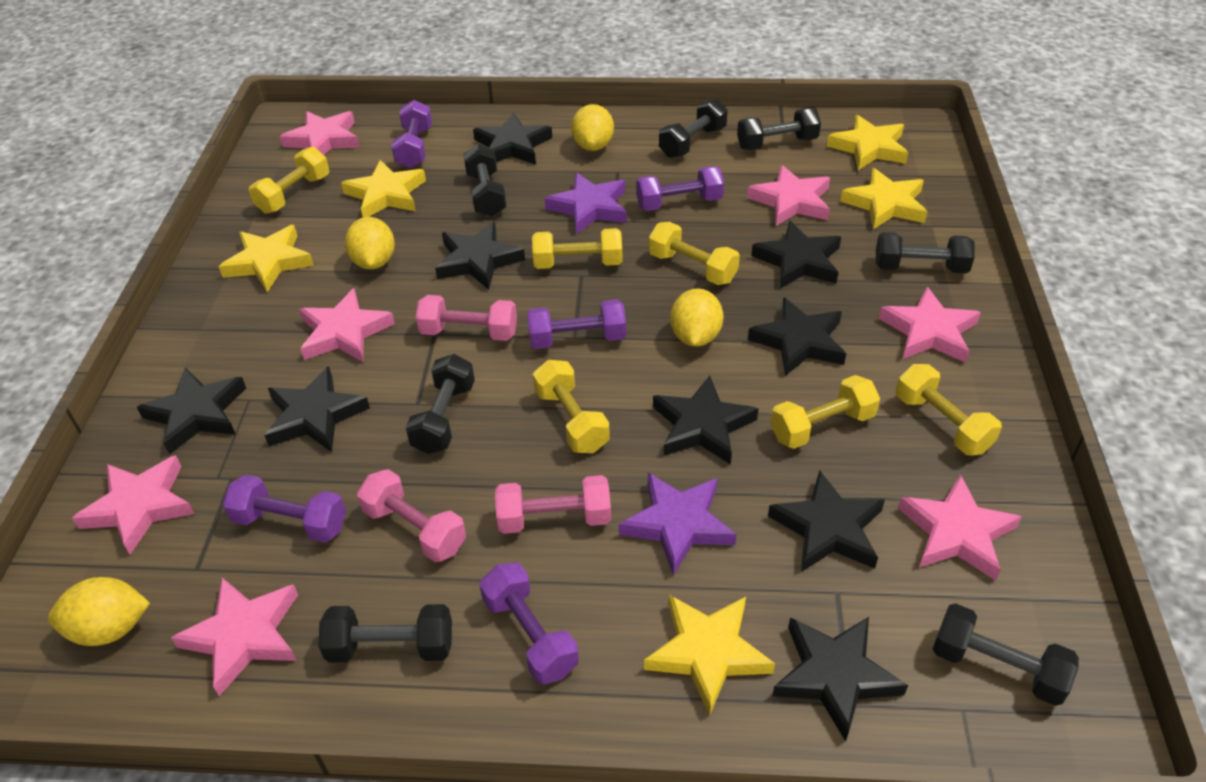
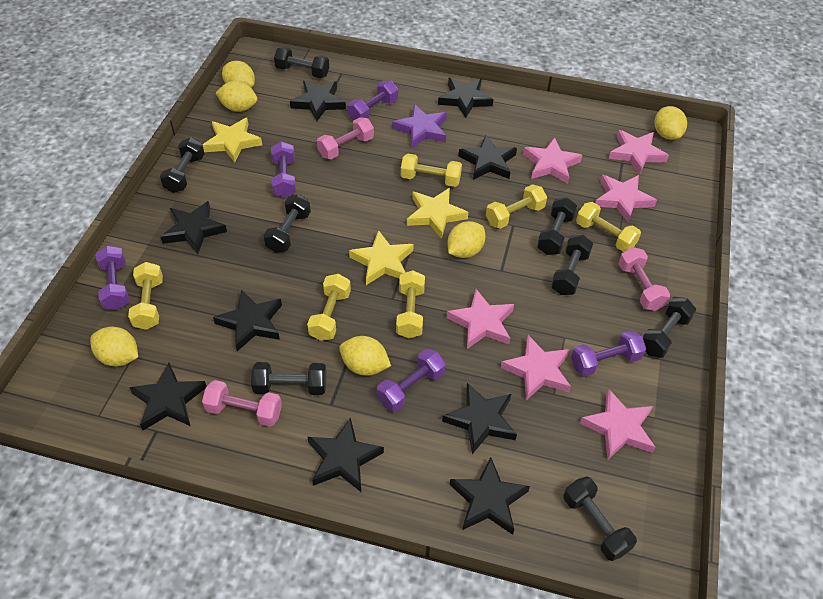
black dumbbell: 7 -> 8
pink star: 7 -> 6
purple star: 2 -> 1
yellow lemon: 4 -> 6
yellow star: 5 -> 3

